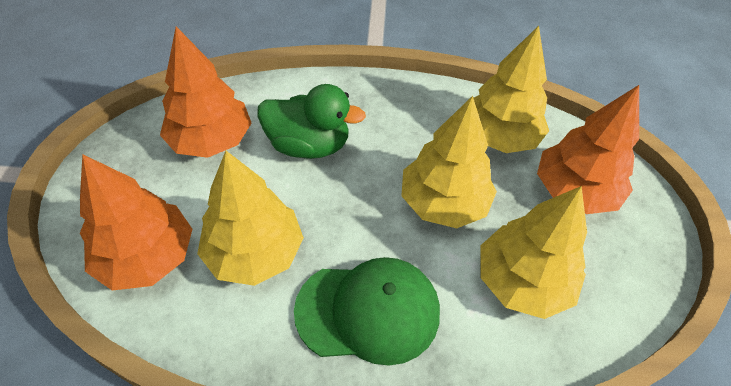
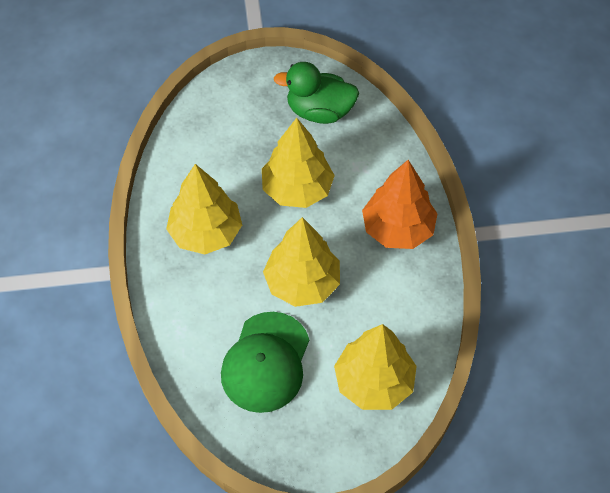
orange tree: 3 -> 1

